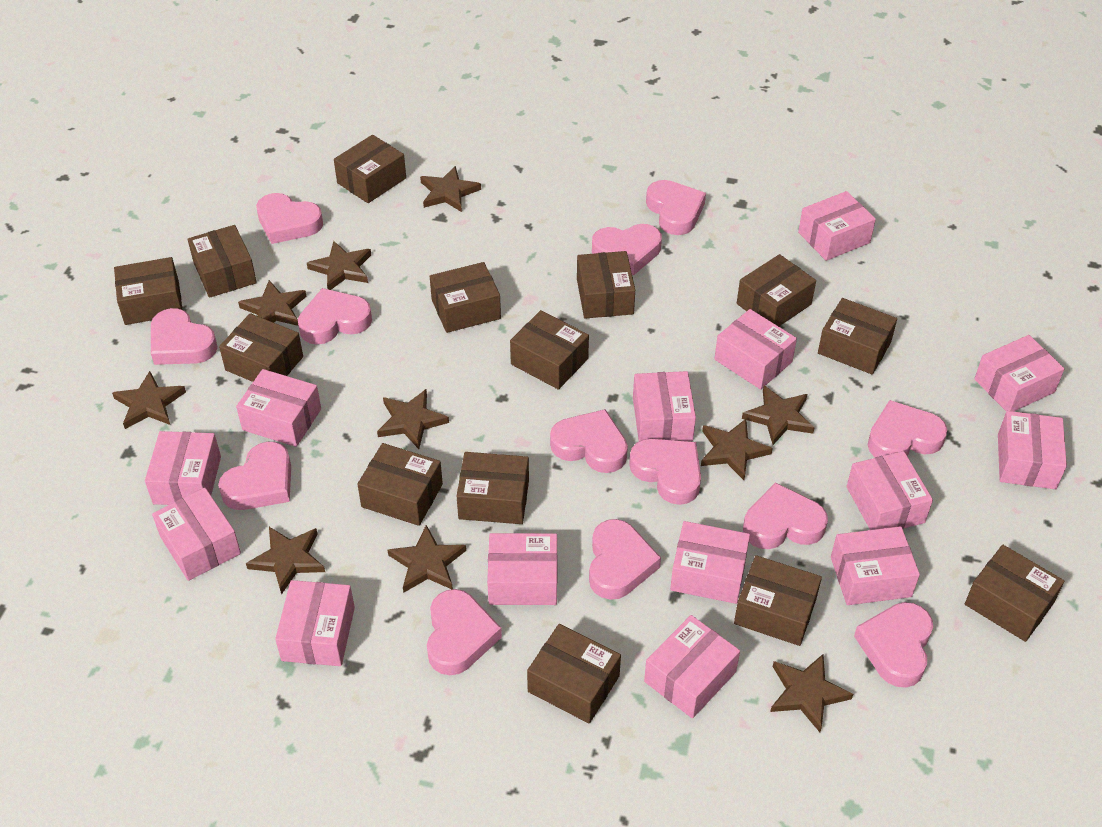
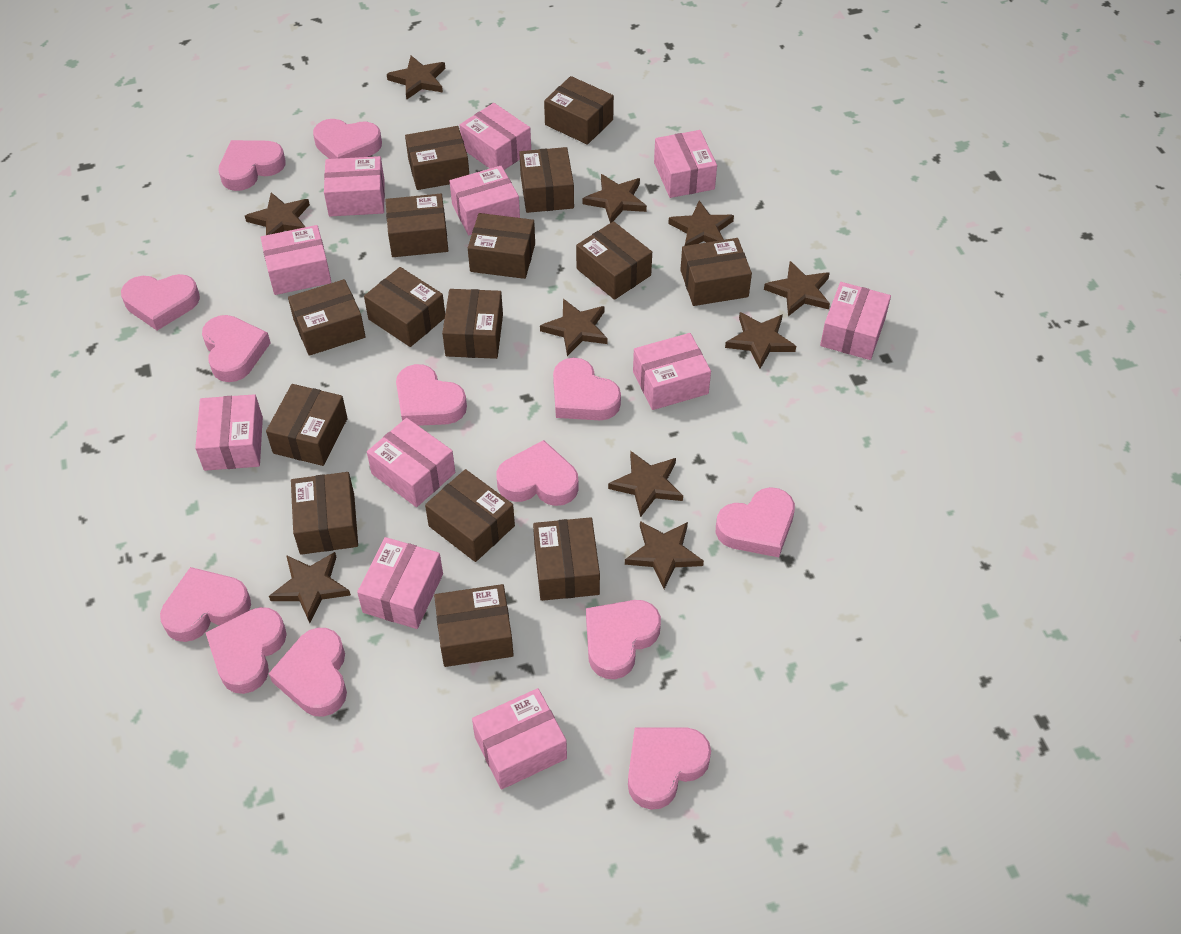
brown box: 14 -> 15
pink box: 14 -> 11

